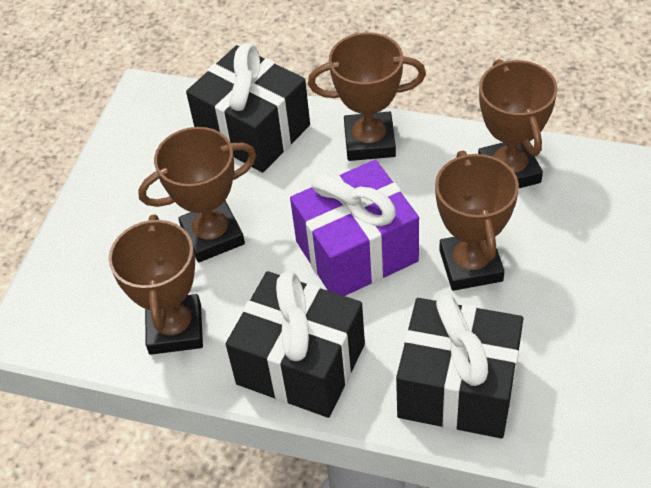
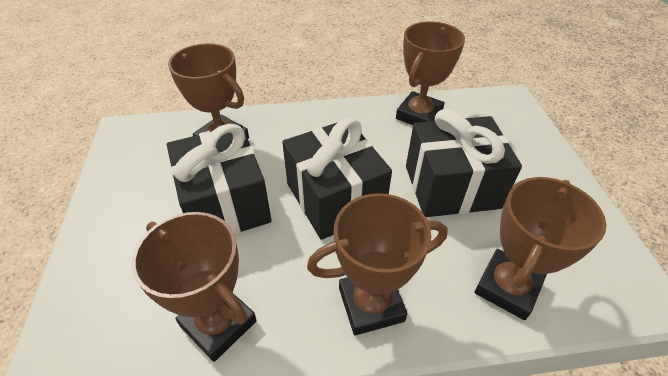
purple gift: 1 -> 0

